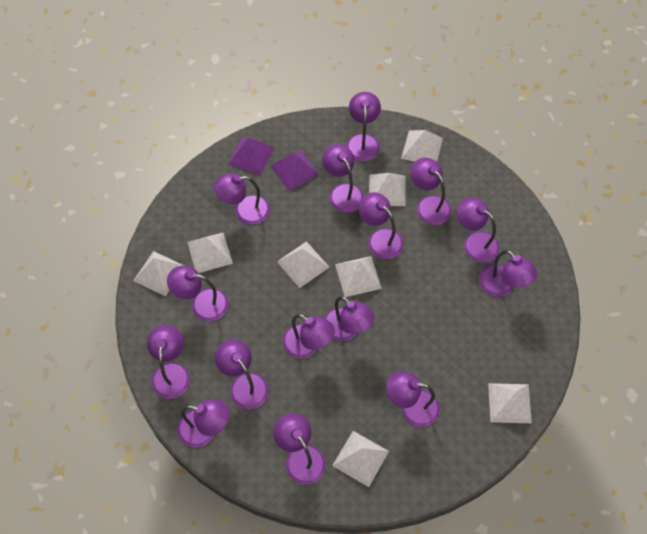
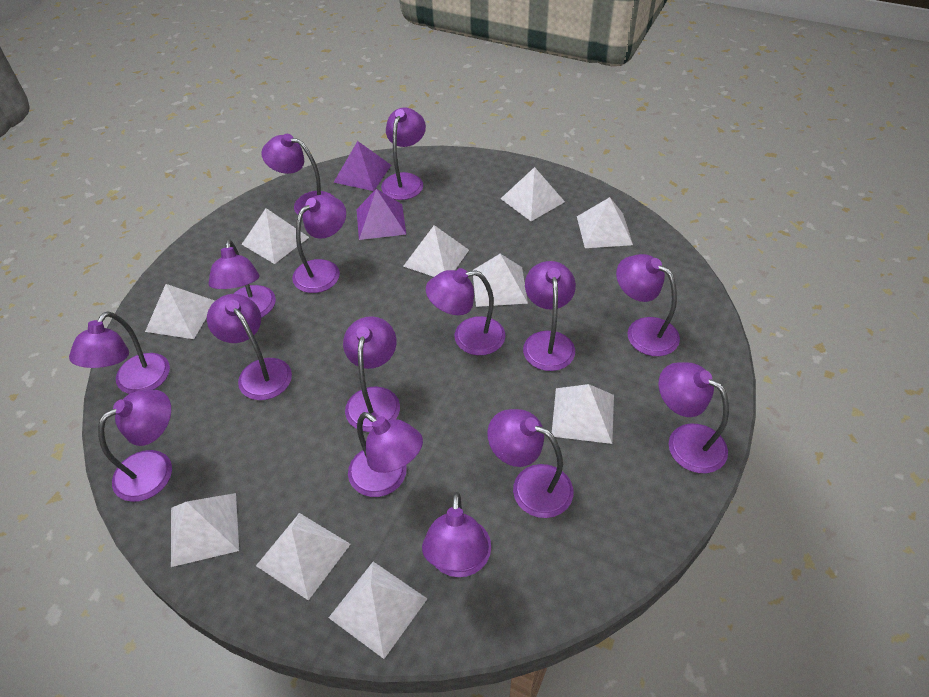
white pyramid: 8 -> 10

